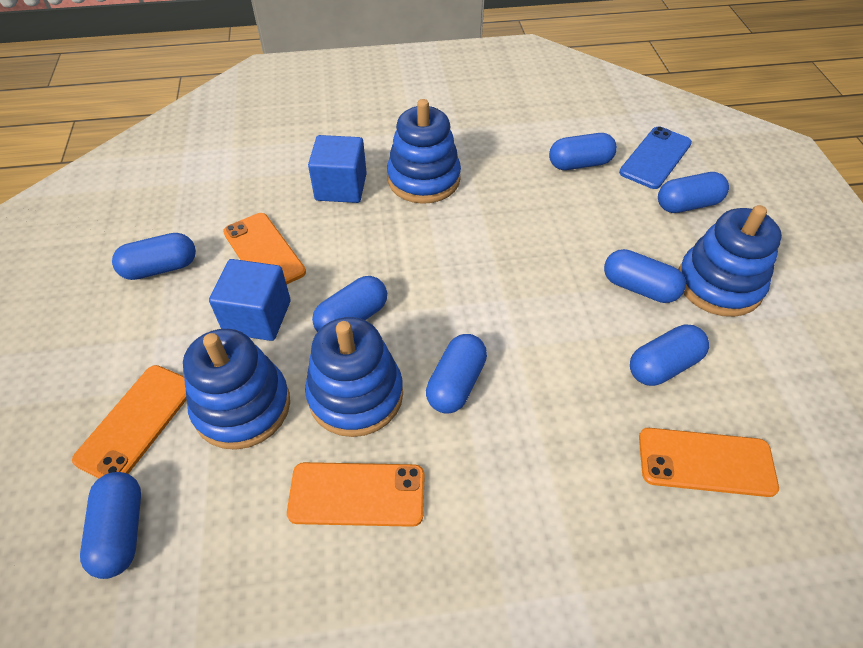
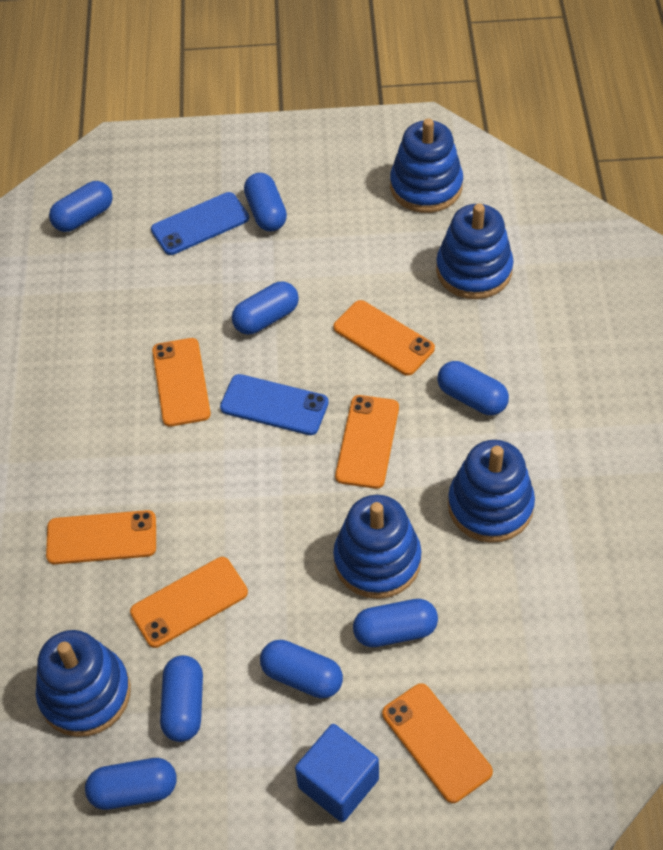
blue cube: 2 -> 1
blue phone: 1 -> 2
blue stacking toy: 4 -> 5
orange phone: 4 -> 6

